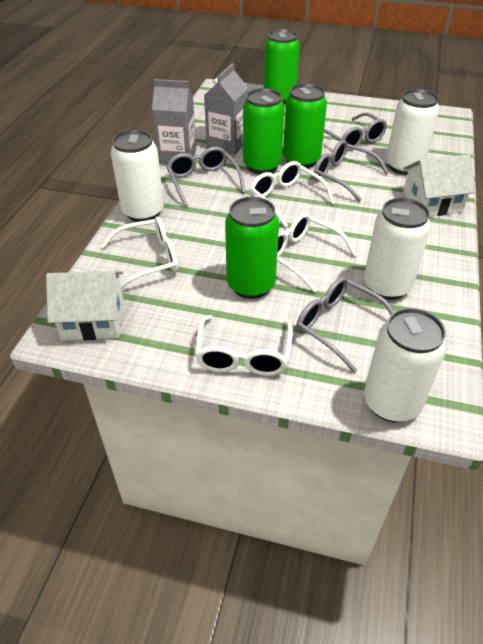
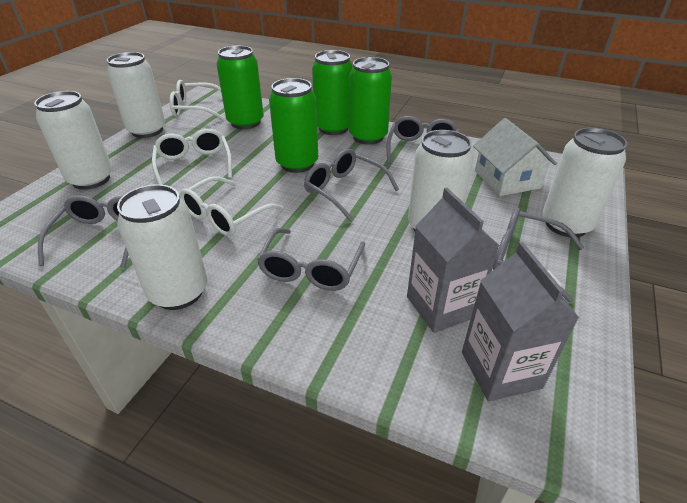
grey glasses: 4 -> 5
white can: 4 -> 5
white glasses: 4 -> 3
white house: 2 -> 1

